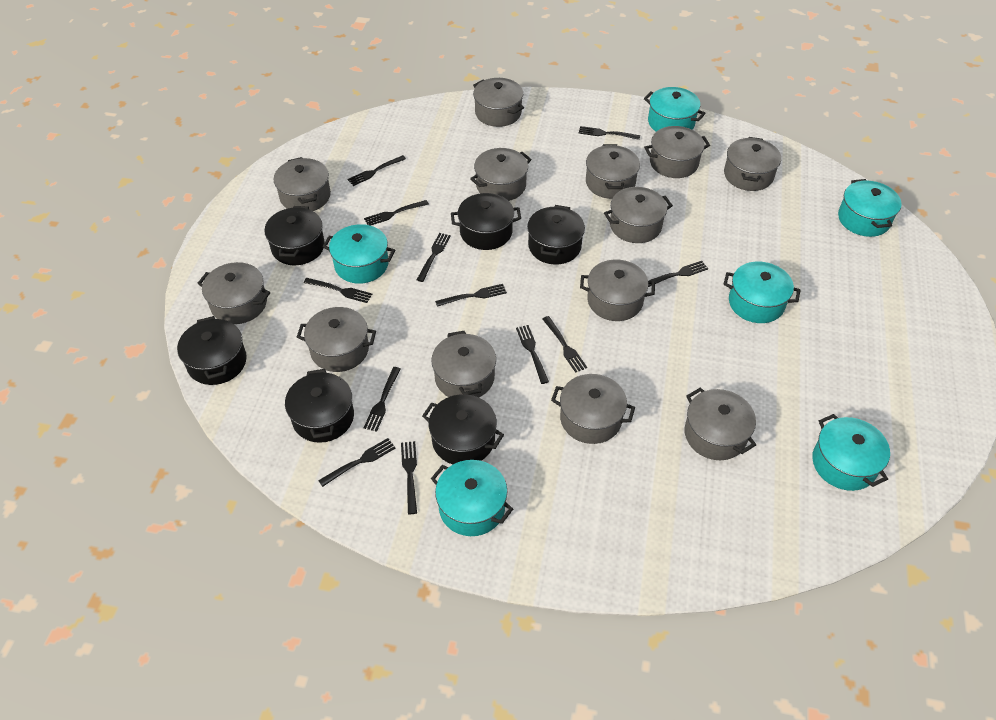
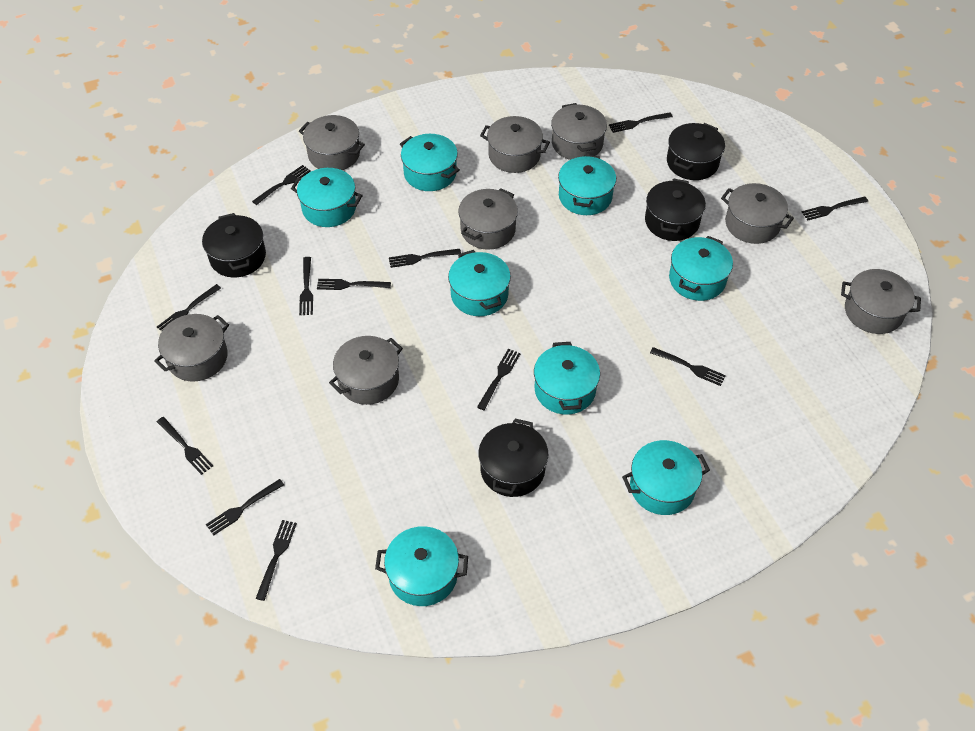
black pot: 6 -> 4
grey pot: 13 -> 8
turquoise pot: 6 -> 8

